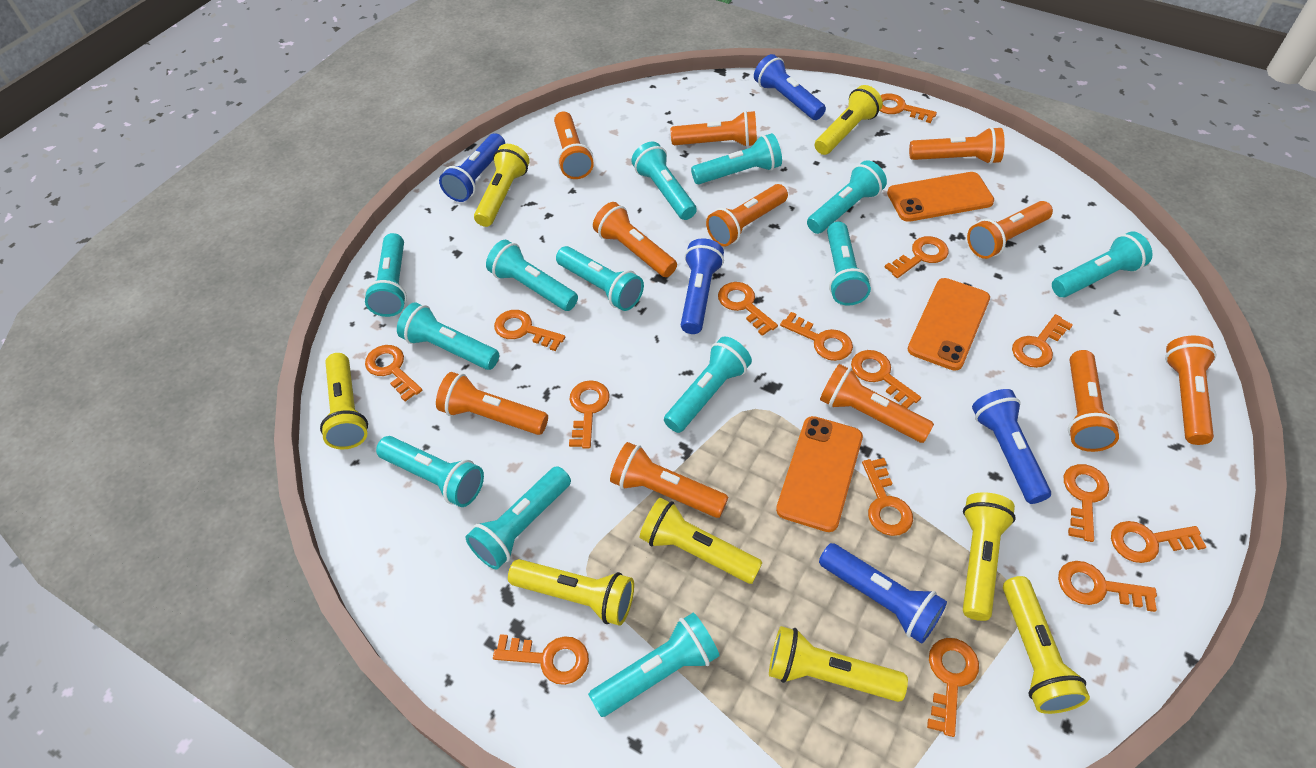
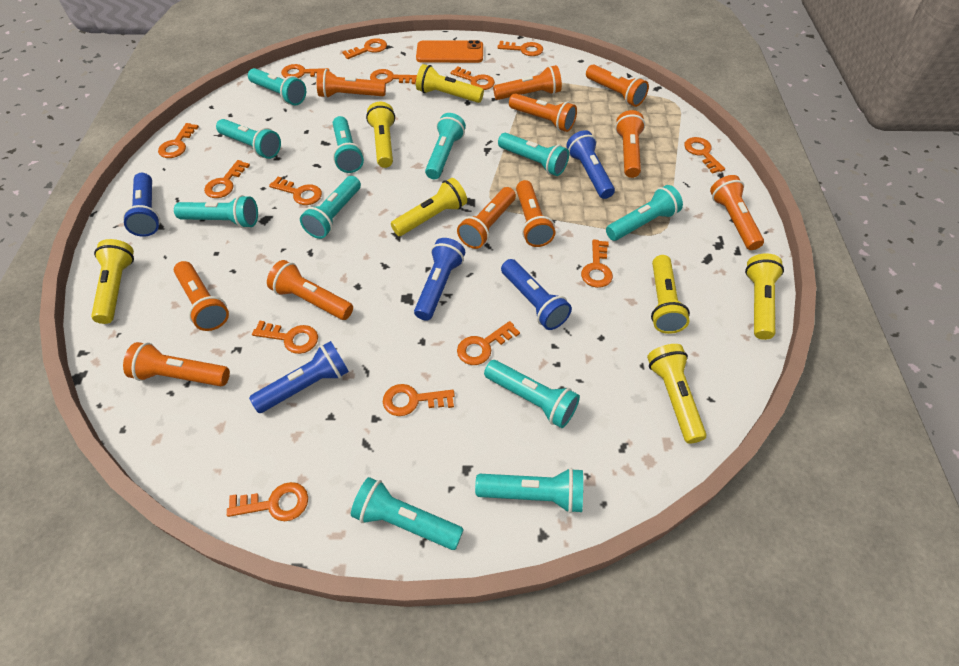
orange key: 15 -> 14
orange phone: 3 -> 1
turquoise flashlight: 13 -> 11
yellow flashlight: 8 -> 7

